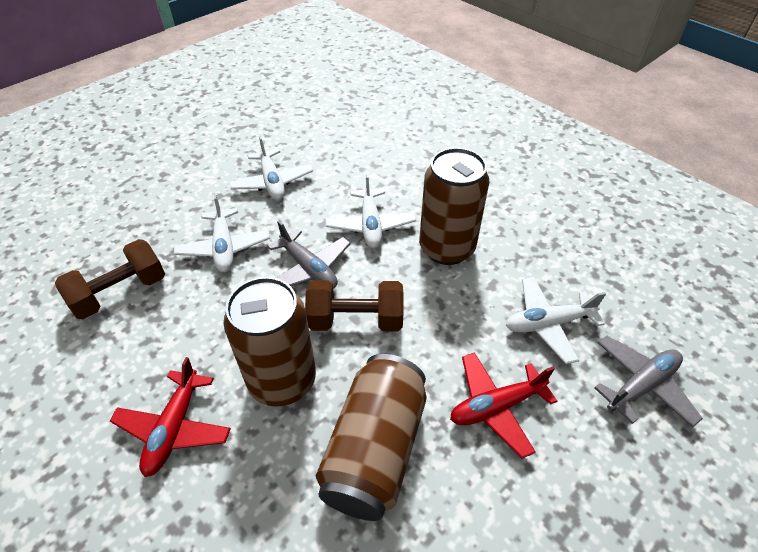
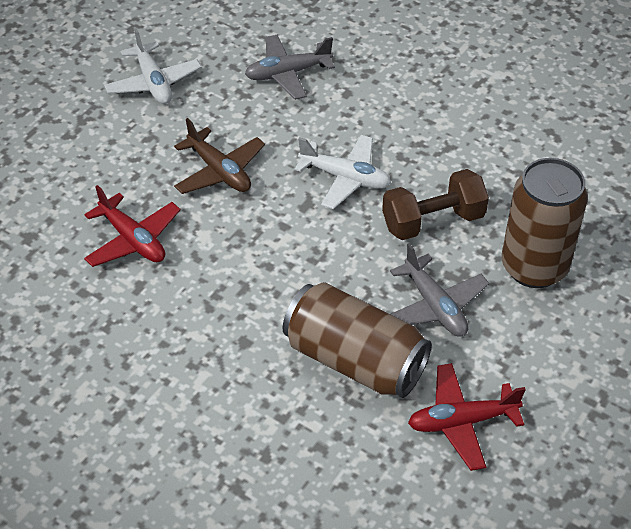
brown can: 3 -> 2
brown dumbbell: 2 -> 1
brown plane: 0 -> 1
white plane: 4 -> 2

